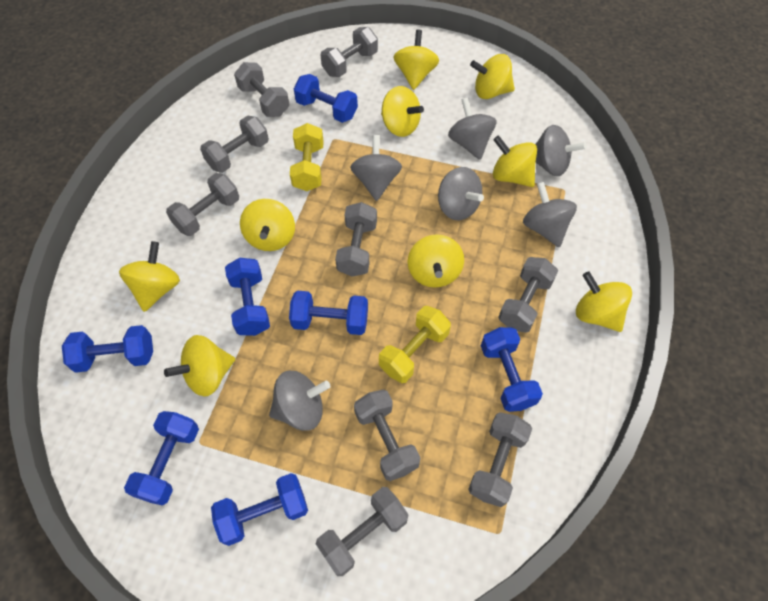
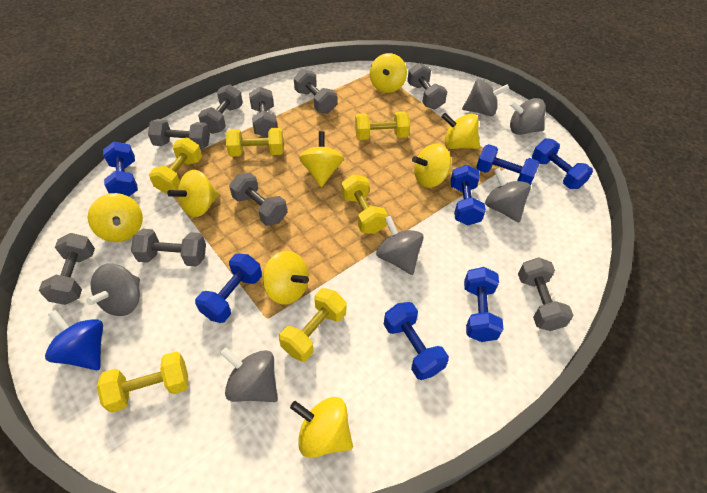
blue spinning top: 0 -> 1
yellow dumbbell: 2 -> 6
yellow spinning top: 9 -> 8

